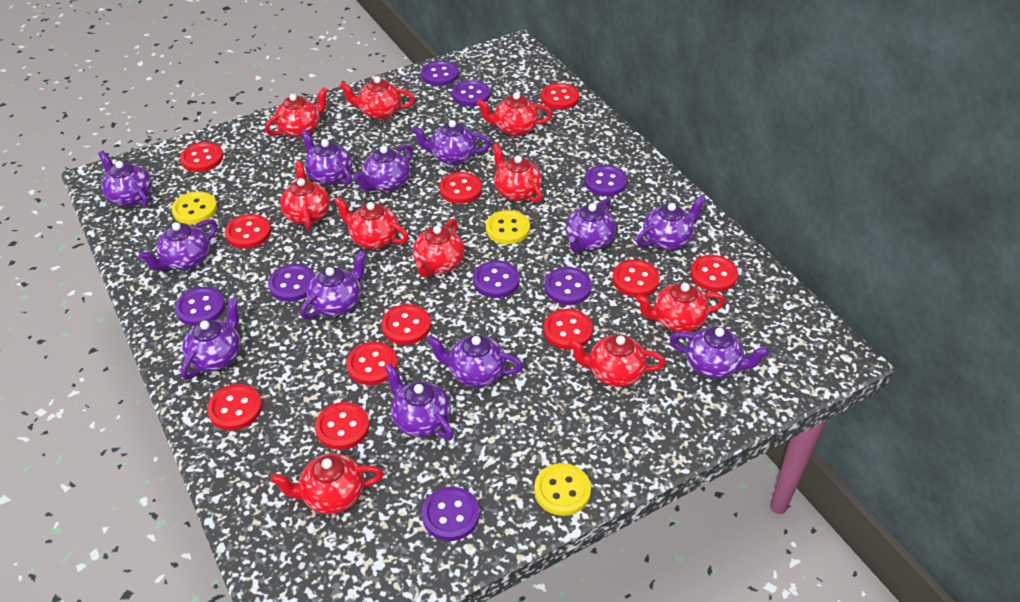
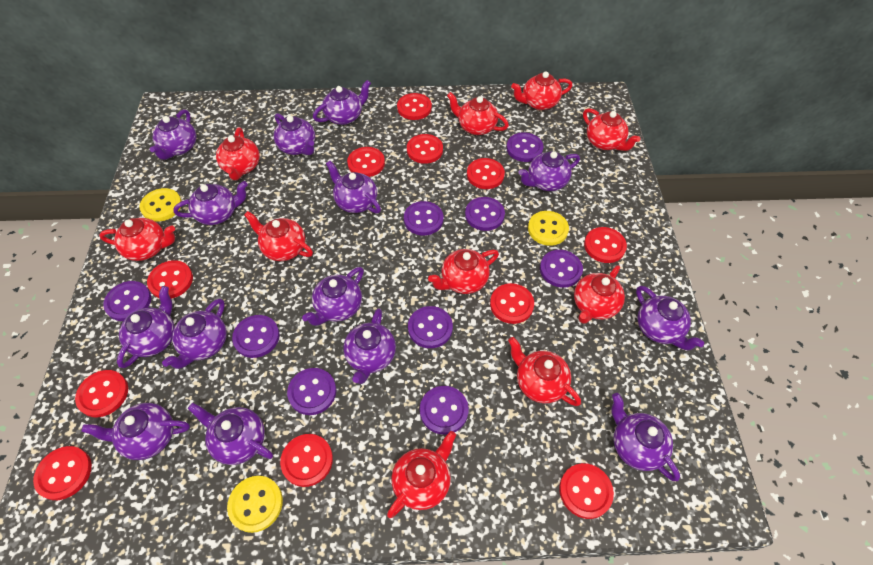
purple button: 8 -> 9
purple teapot: 12 -> 14

